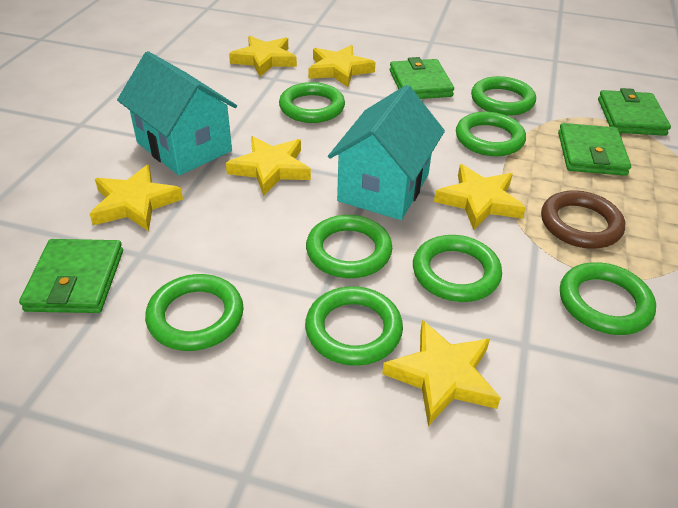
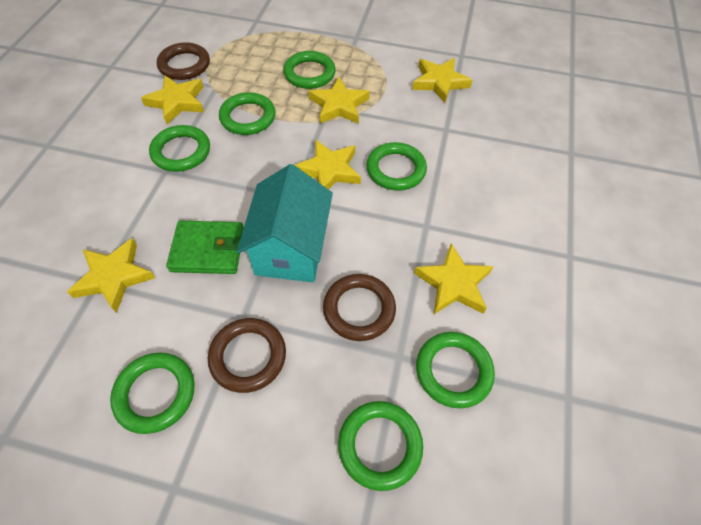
brown ring: 1 -> 3
green ring: 8 -> 7
green wallet: 4 -> 1
turquoise house: 2 -> 1

